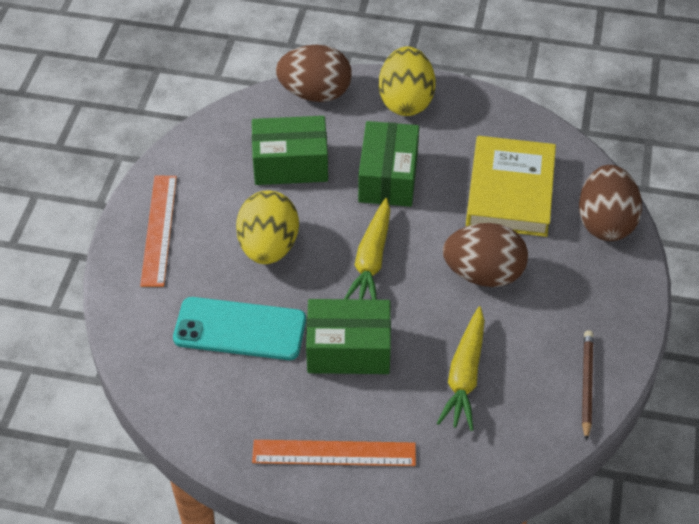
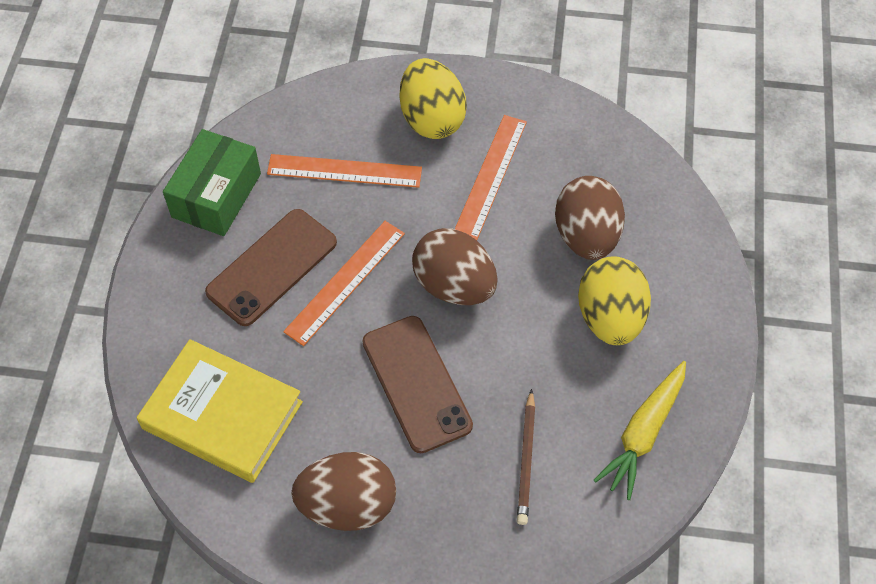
brown phone: 0 -> 2
green box: 3 -> 1
orange ruler: 2 -> 3
turquoise phone: 1 -> 0
yellow carrot: 2 -> 1

